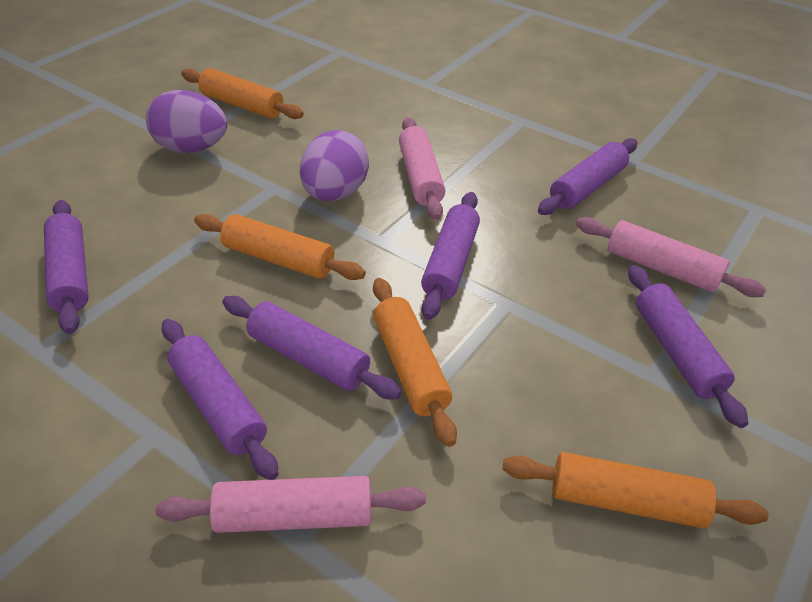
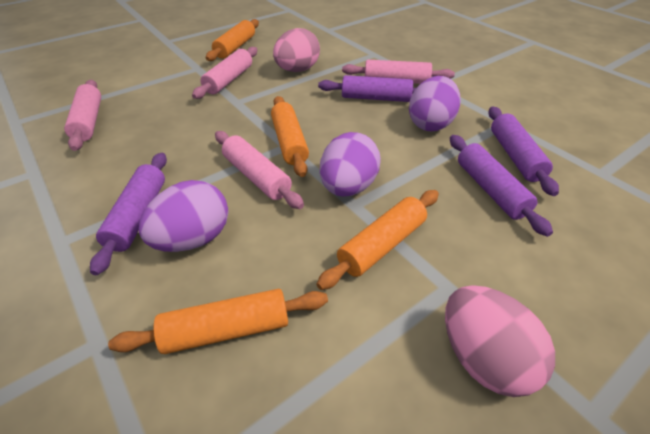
pink egg: 0 -> 2
pink rolling pin: 3 -> 4
purple egg: 2 -> 3
purple rolling pin: 6 -> 4

